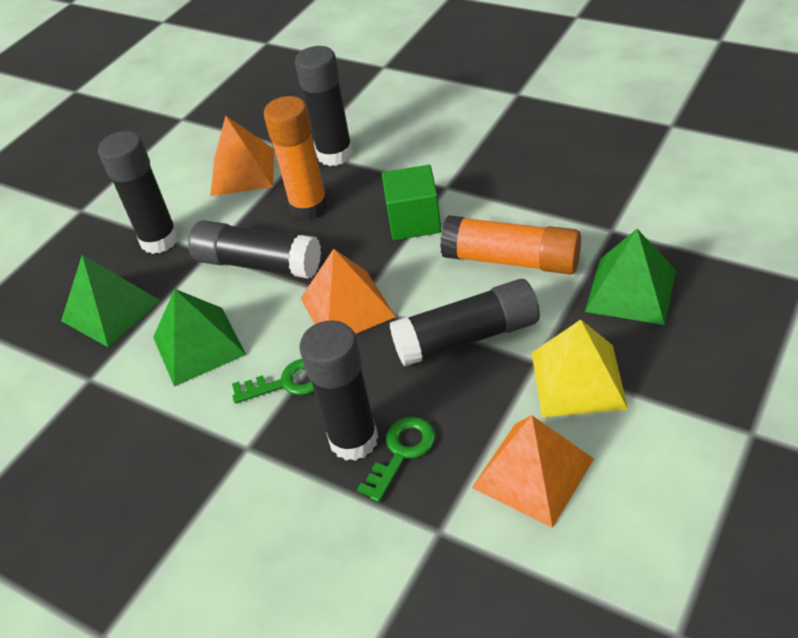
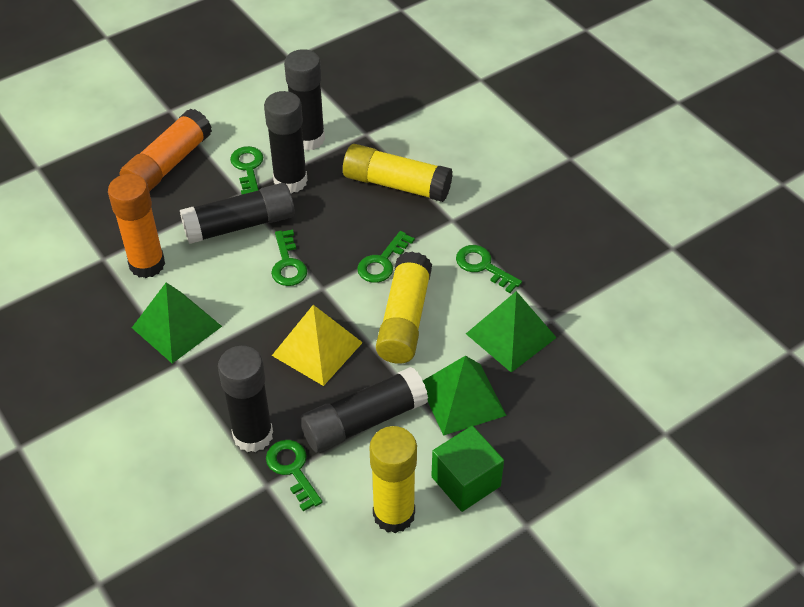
green key: 2 -> 5
orange pyramid: 3 -> 0
yellow glue stick: 0 -> 3

